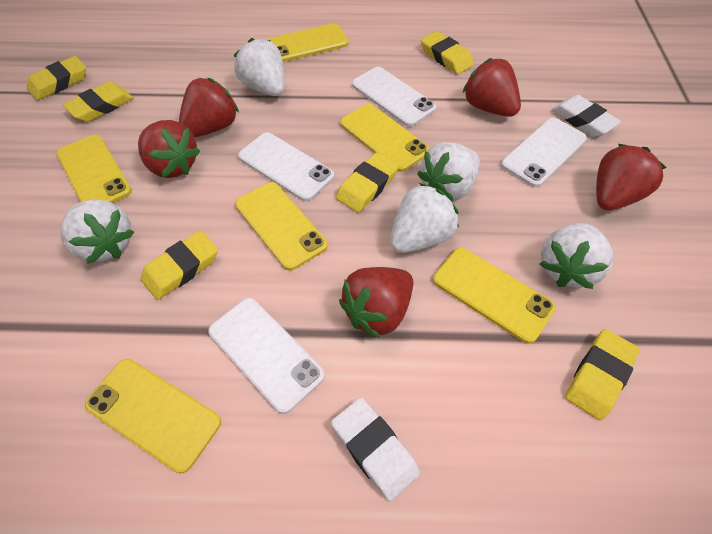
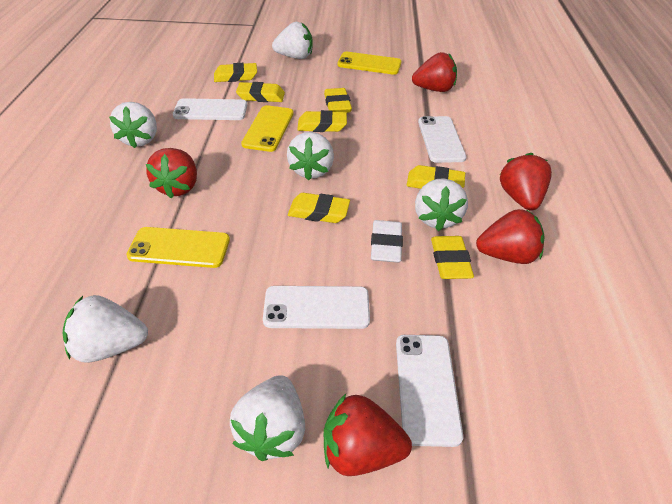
white eraser: 2 -> 1
white strawberry: 5 -> 6
yellow eraser: 6 -> 7
yellow phone: 6 -> 3

